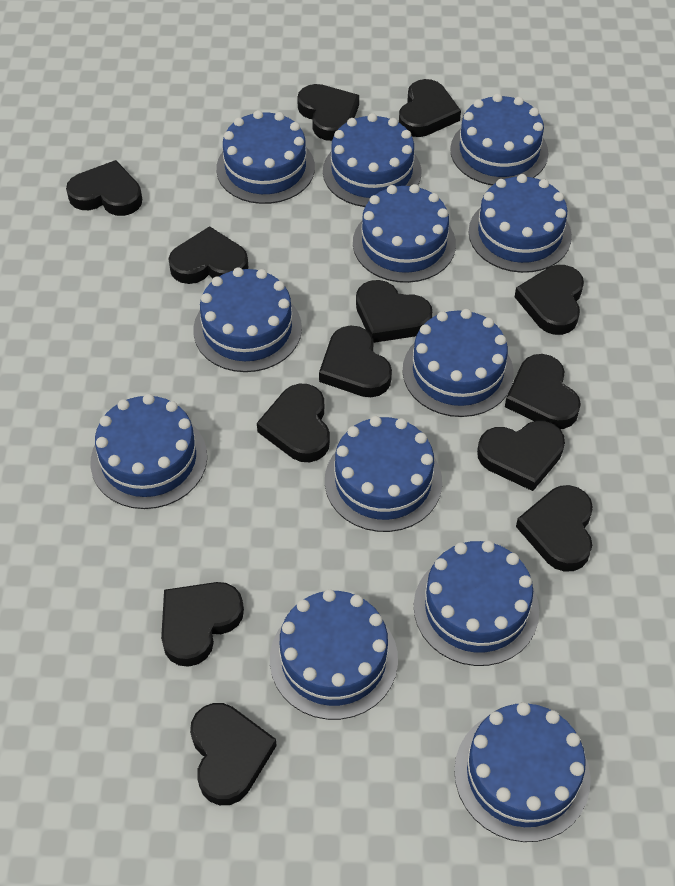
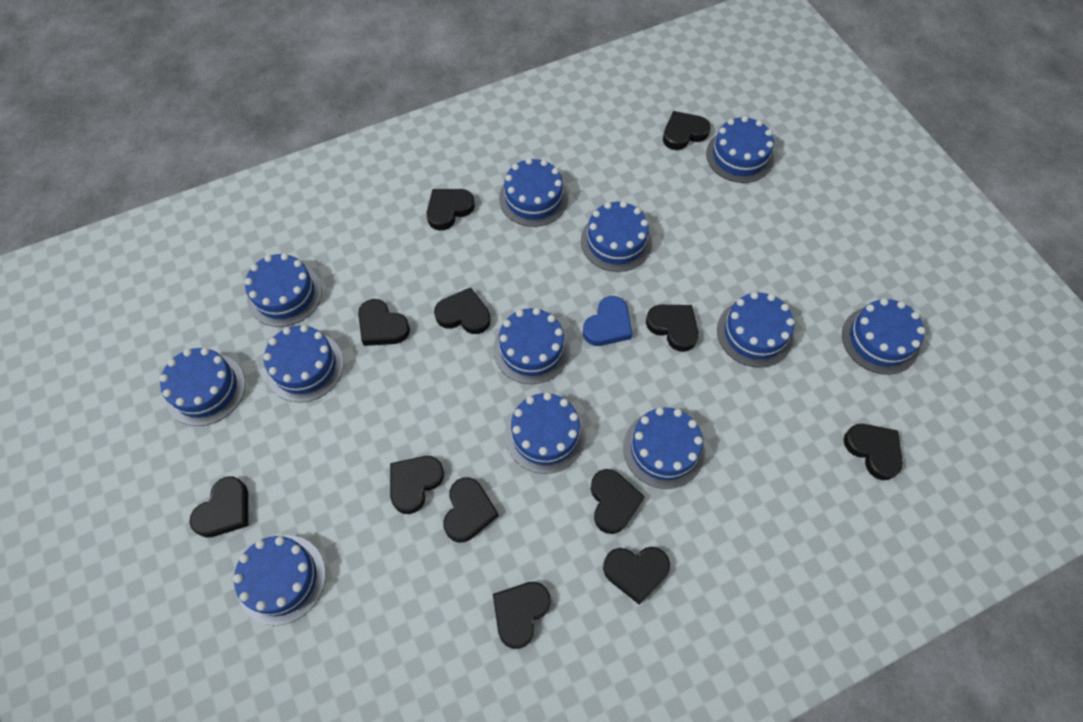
black heart: 13 -> 12
blue heart: 0 -> 1

